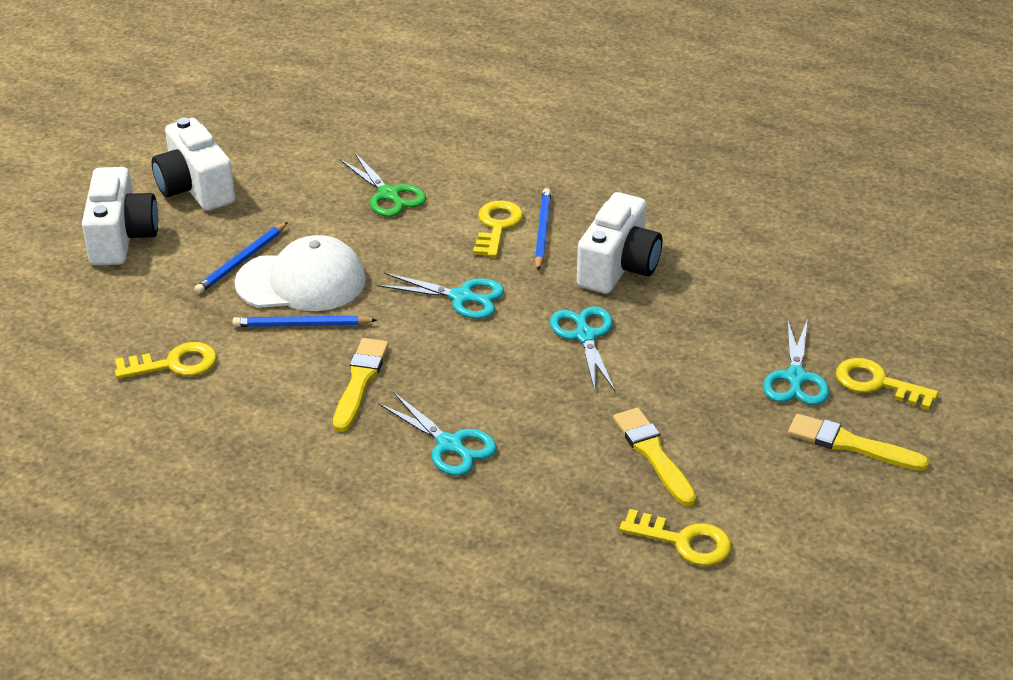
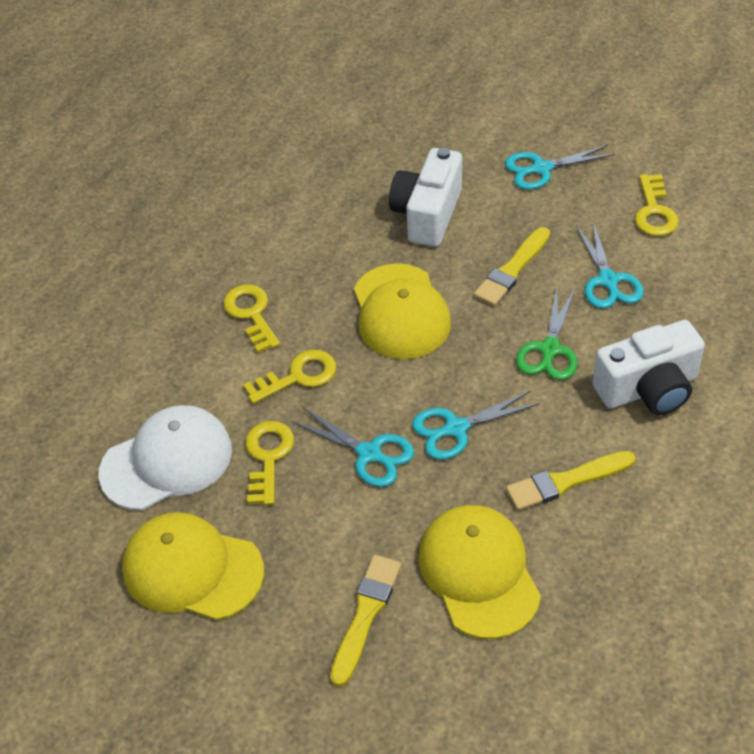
blue pencil: 3 -> 0
white camera: 3 -> 2
yellow cap: 0 -> 3

